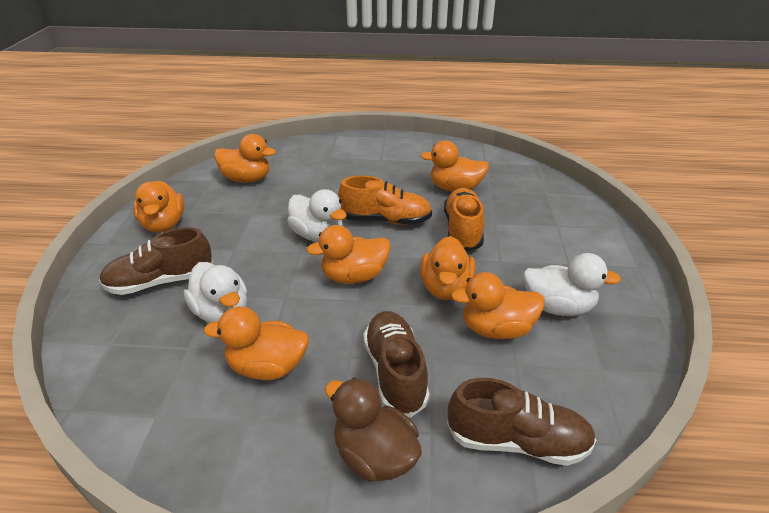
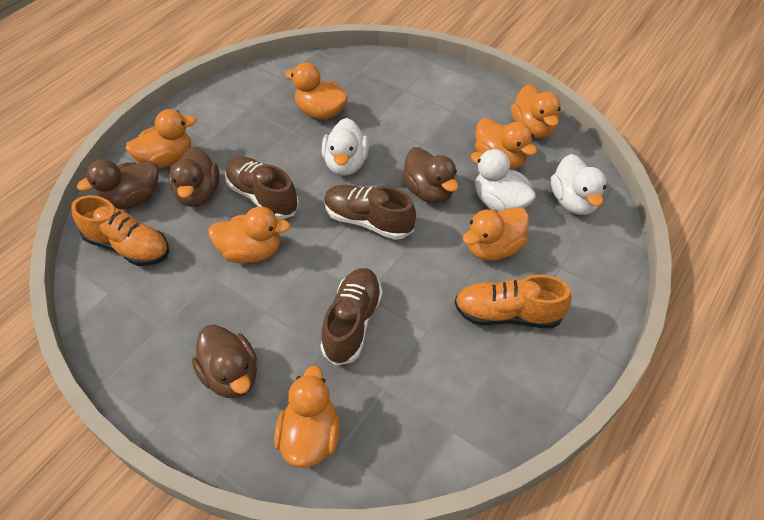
brown duck: 1 -> 4

